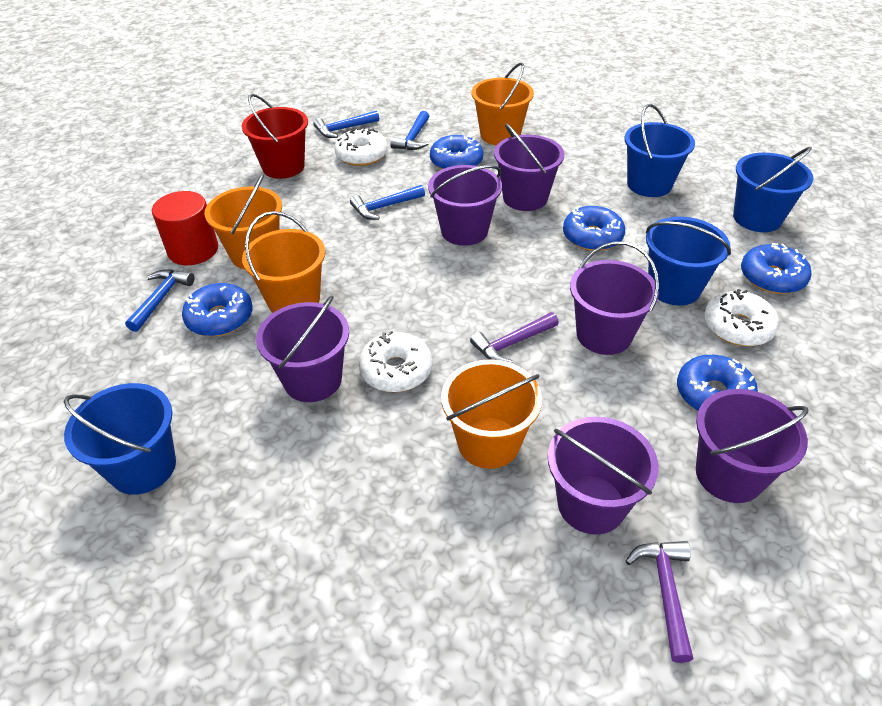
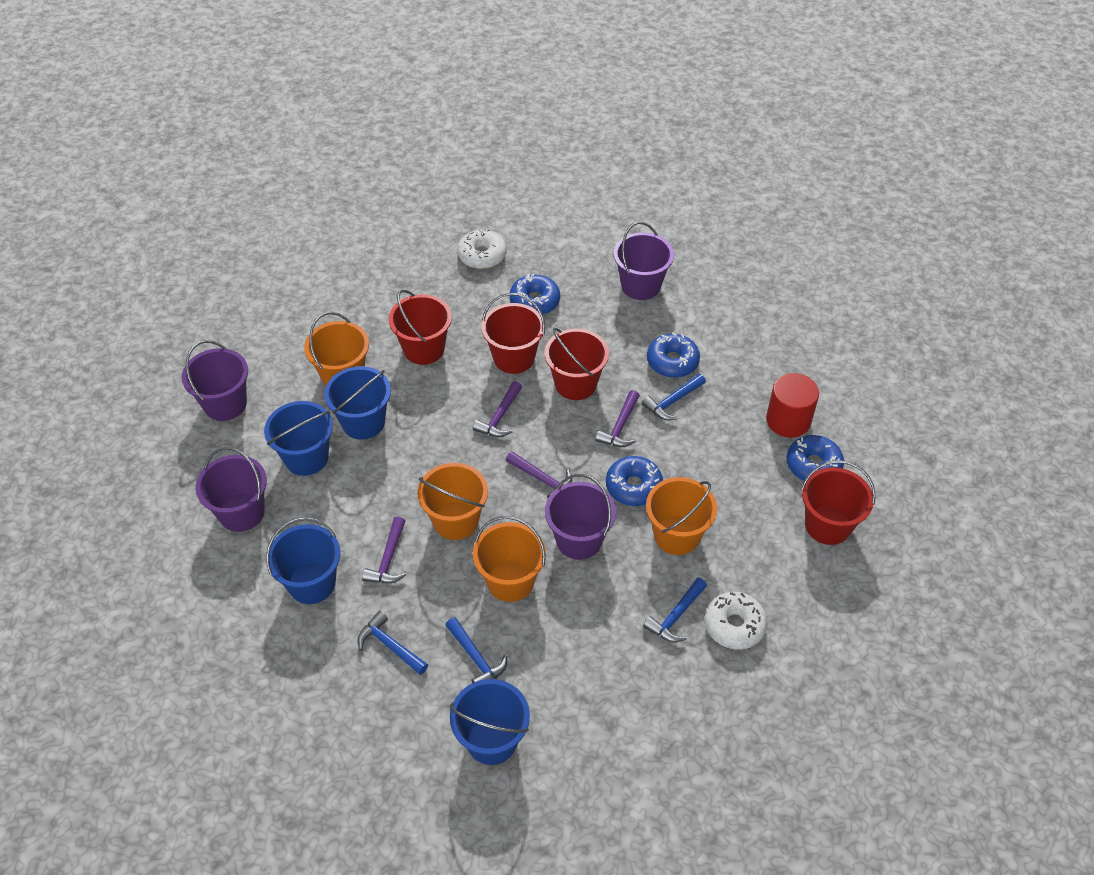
blue donut: 5 -> 4
purple bucket: 6 -> 4
purple hammer: 2 -> 4
red bucket: 1 -> 4
white donut: 3 -> 2

